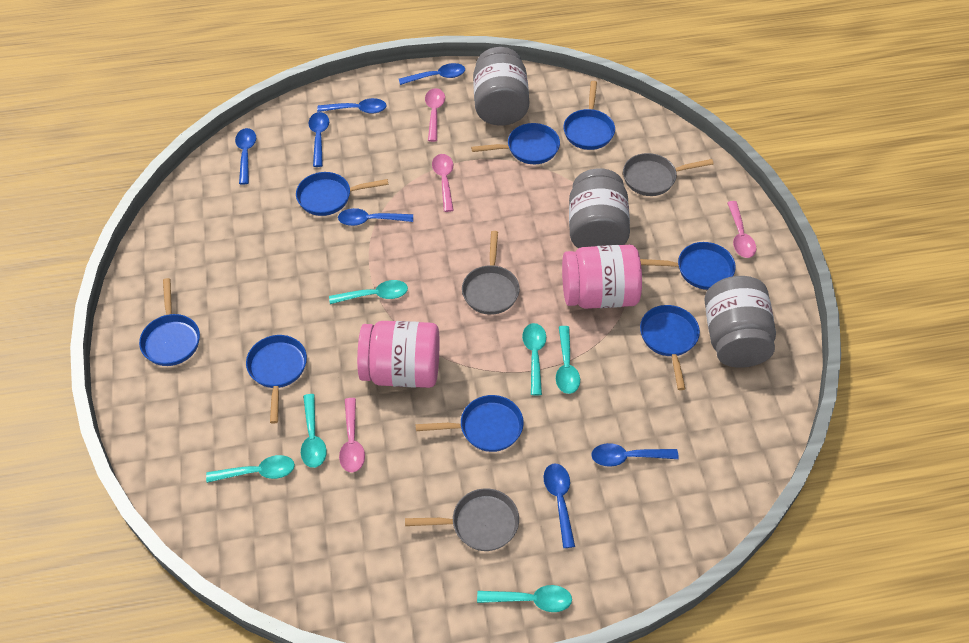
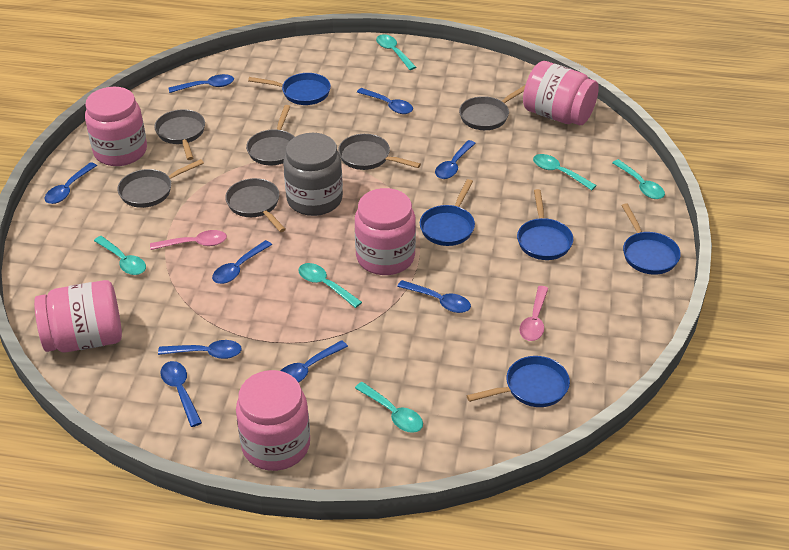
blue pan: 8 -> 5
blue spoon: 7 -> 9
grey jar: 3 -> 1
grey pan: 3 -> 6
pink jar: 2 -> 5
pink spoon: 4 -> 2

